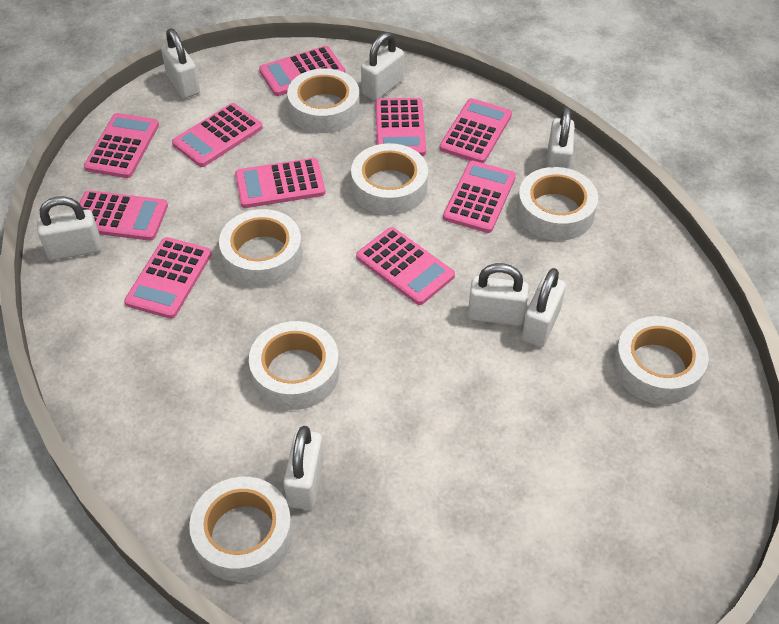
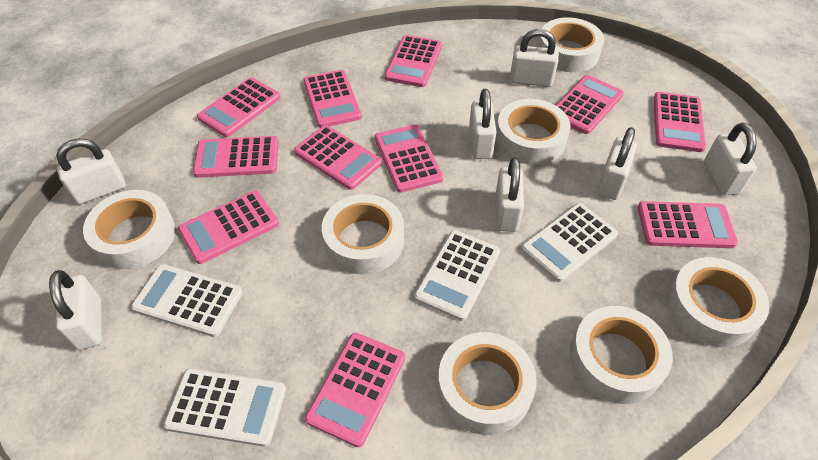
pink calculator: 10 -> 11
white calculator: 0 -> 4

